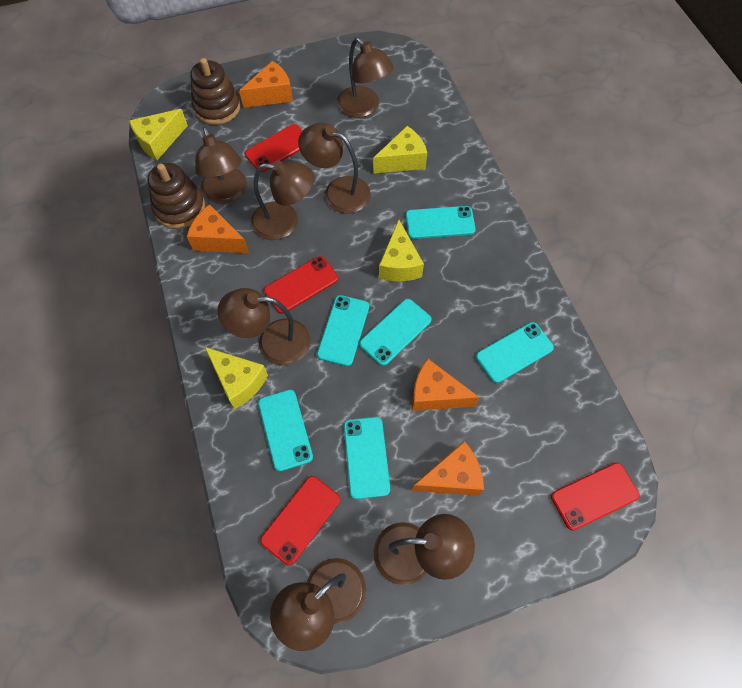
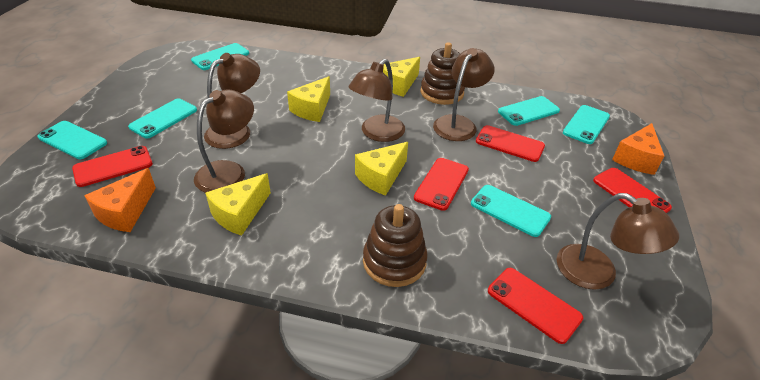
brown lamp: 7 -> 5
orange cheese: 4 -> 2
red phone: 4 -> 5

